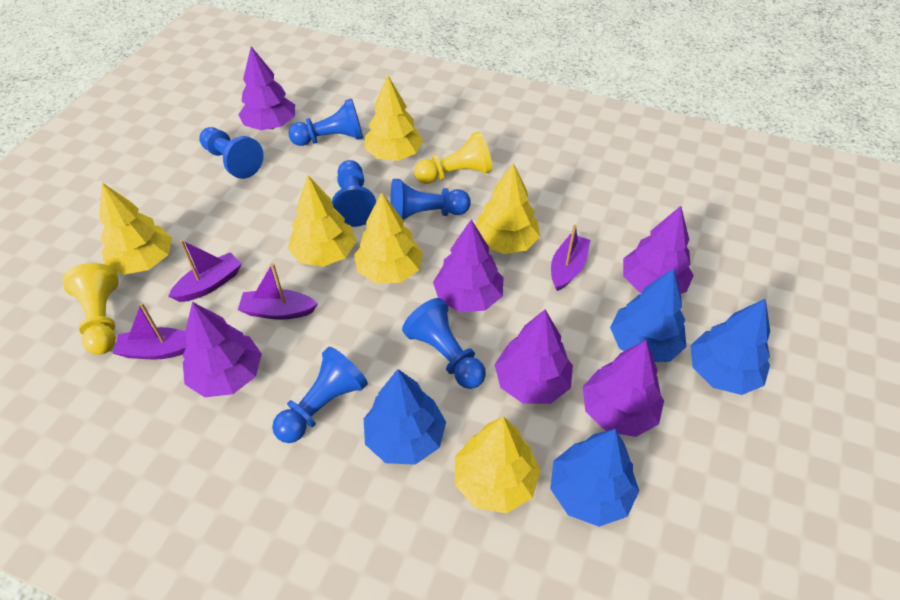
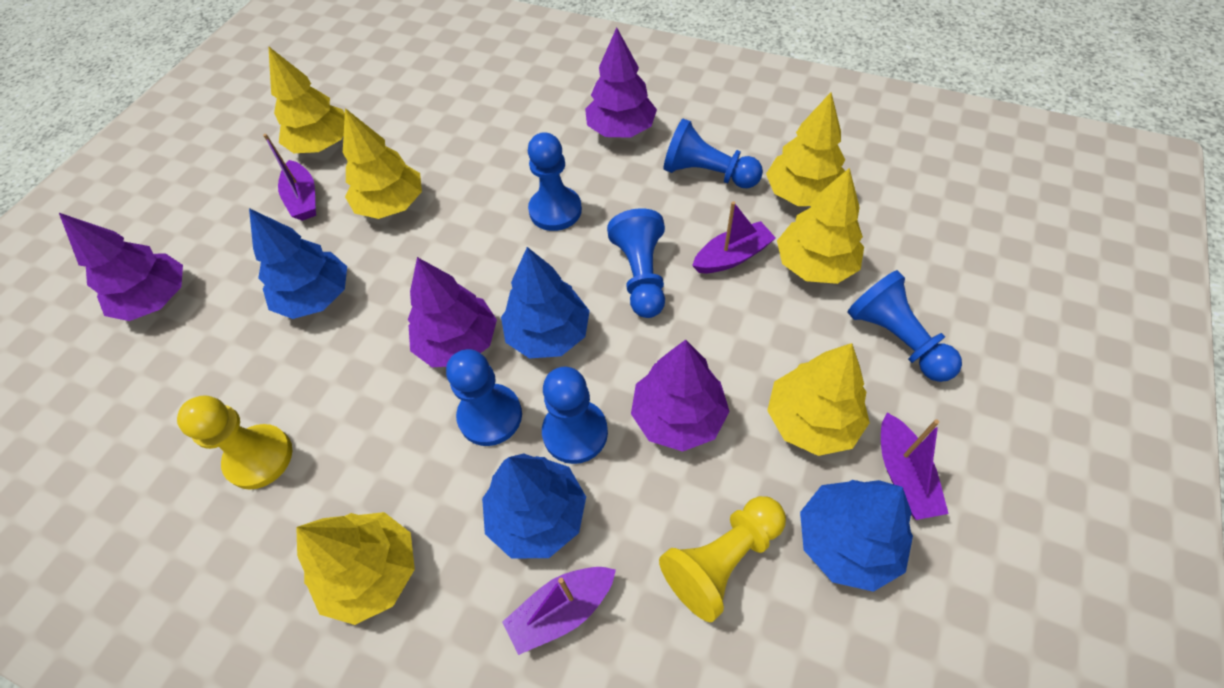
purple tree: 6 -> 4

